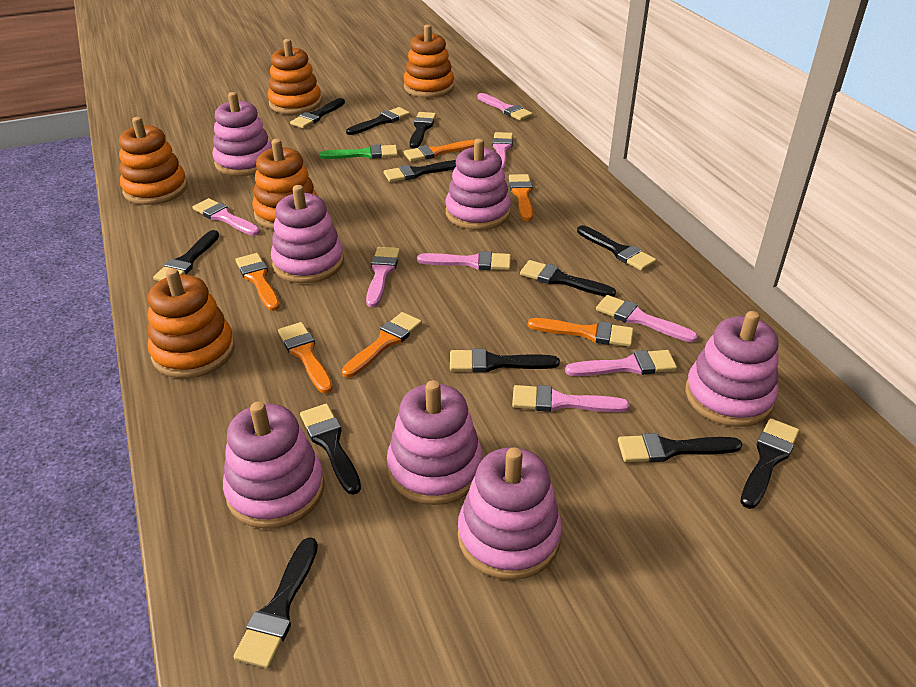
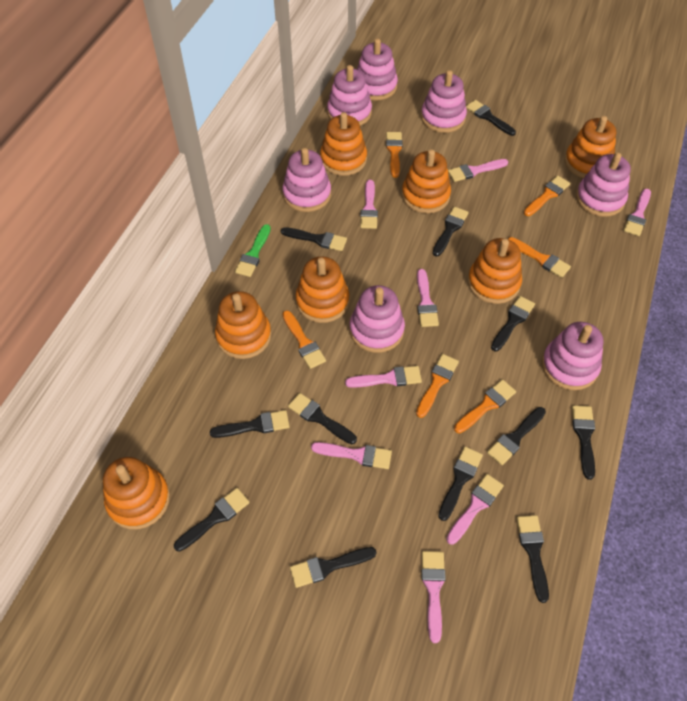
orange stacking toy: 5 -> 7

